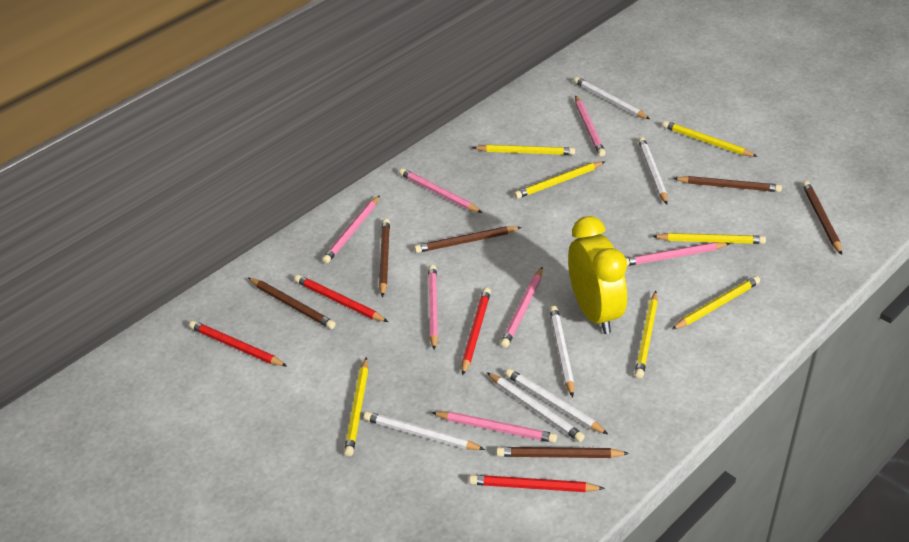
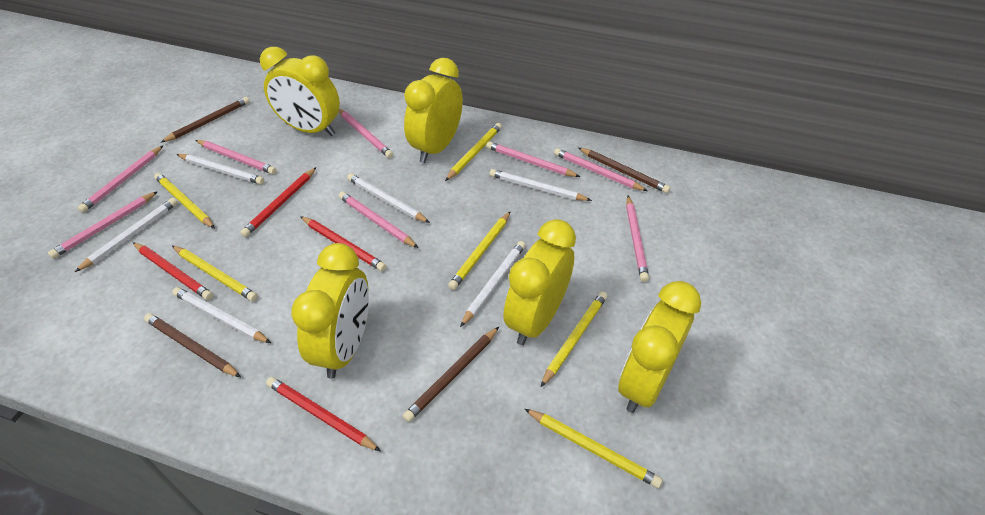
brown pencil: 6 -> 4
pink pencil: 7 -> 8
yellow clock: 1 -> 5
yellow pencil: 7 -> 6

